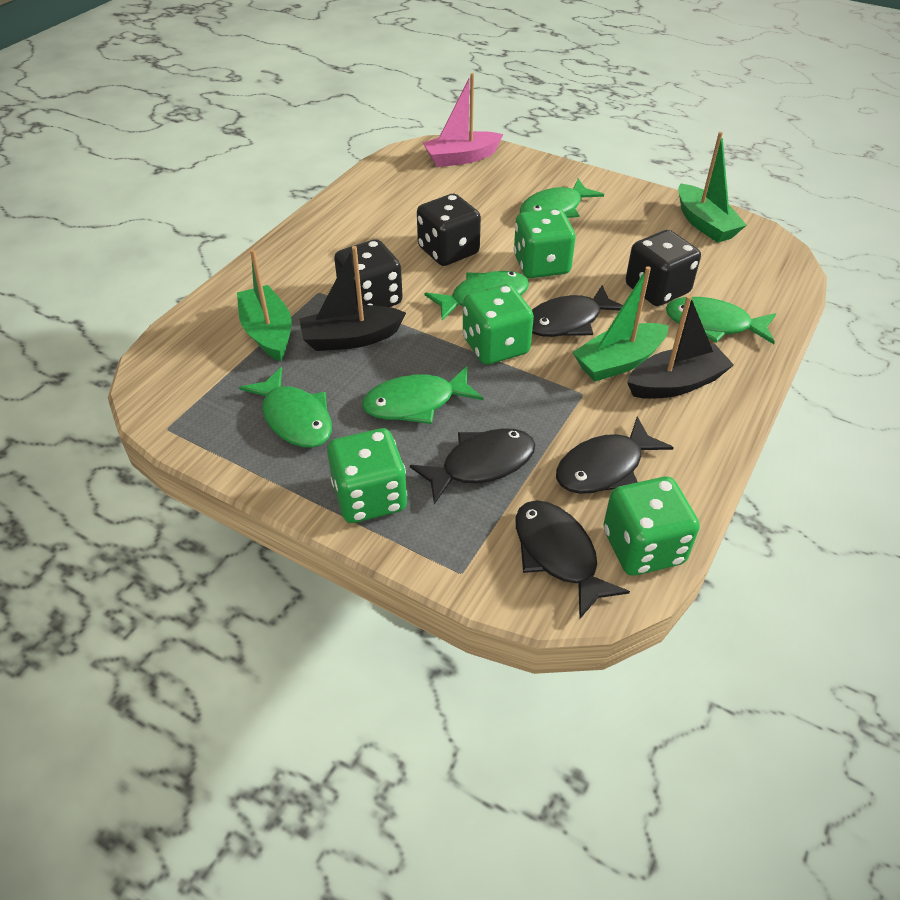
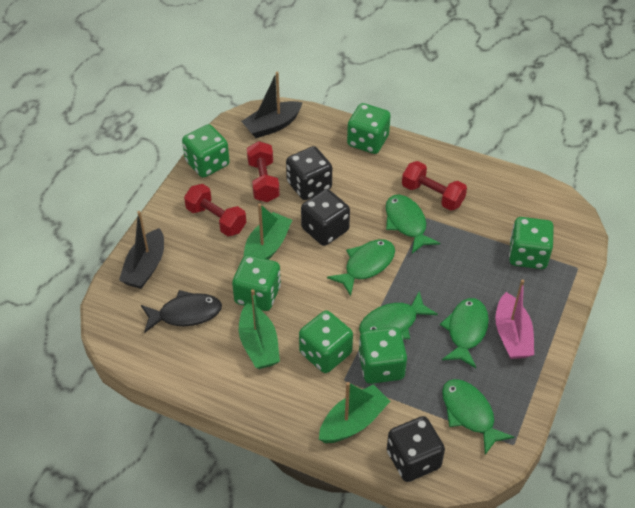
black fish: 4 -> 1
green dice: 4 -> 6
red dumbbell: 0 -> 3

